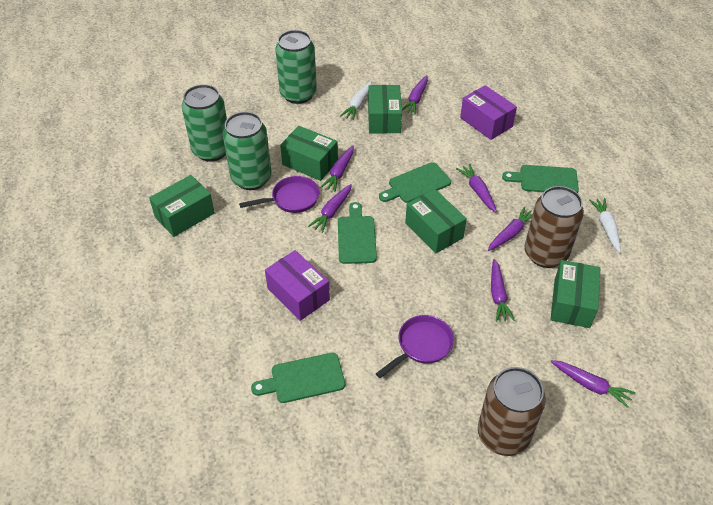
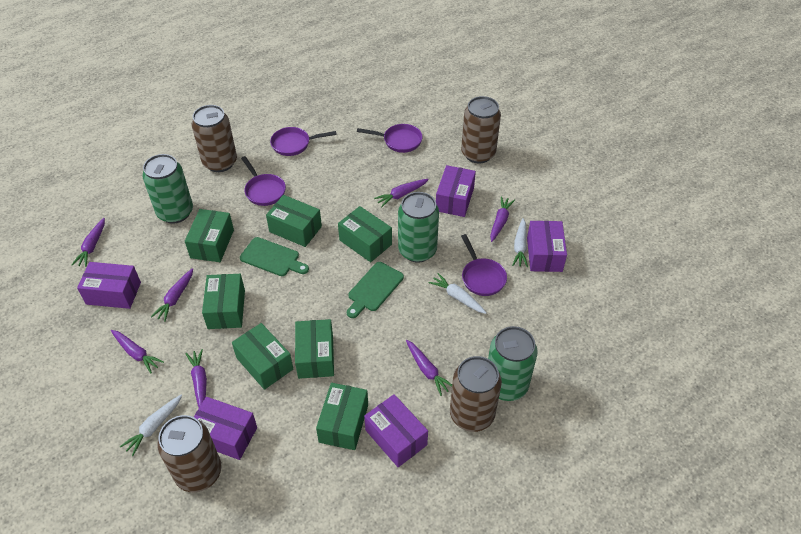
brown can: 2 -> 4
green box: 5 -> 7
green cutting board: 4 -> 2
purple box: 2 -> 5
purple pan: 2 -> 4
white carrot: 2 -> 3

